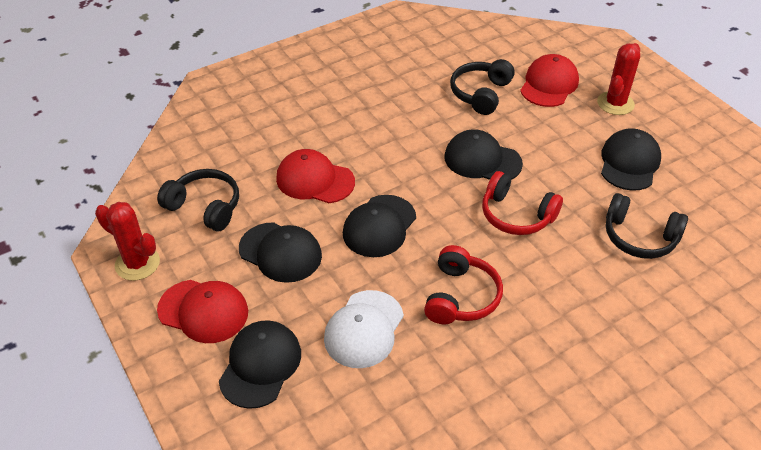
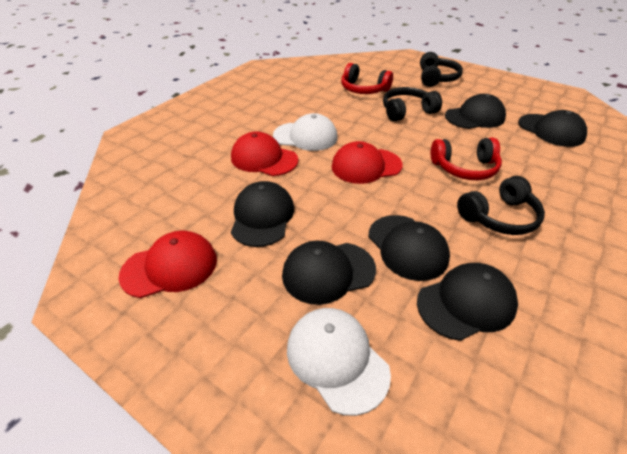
black cap: 5 -> 6
red cactus: 2 -> 0
white cap: 1 -> 2

